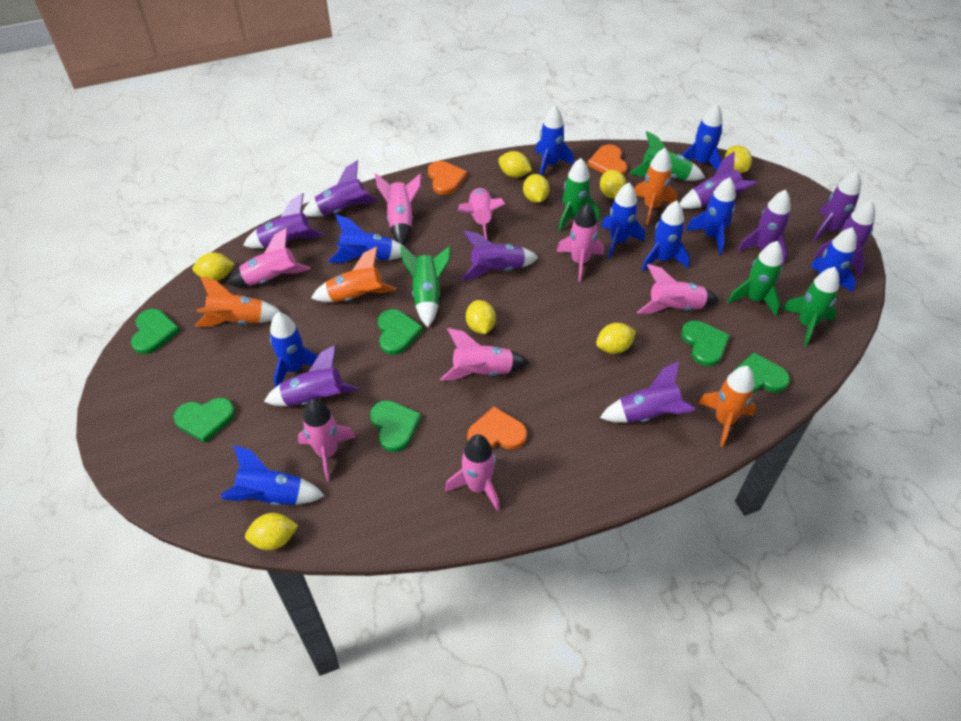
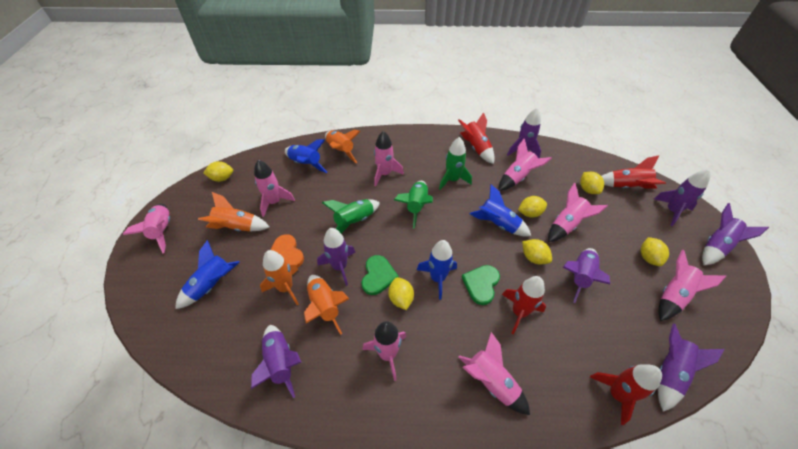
blue rocket: 9 -> 4
green heart: 6 -> 2
green rocket: 5 -> 3
orange heart: 3 -> 1
purple rocket: 9 -> 7
red rocket: 0 -> 4
yellow lemon: 8 -> 6

